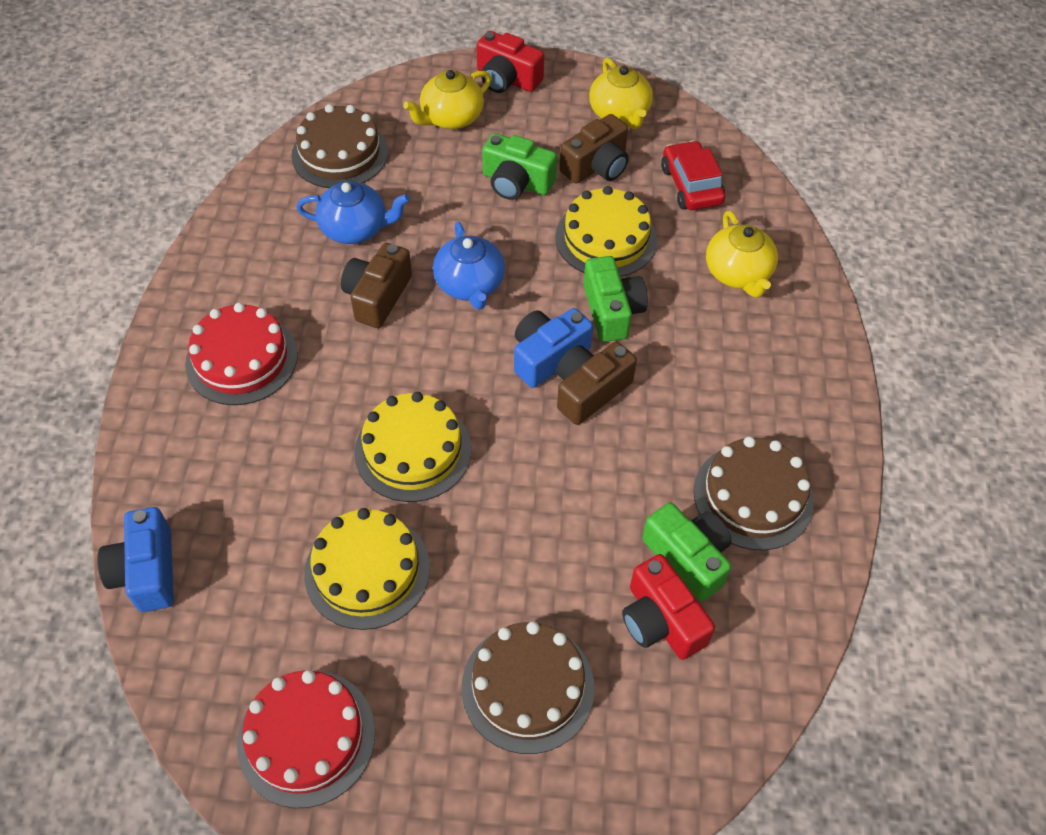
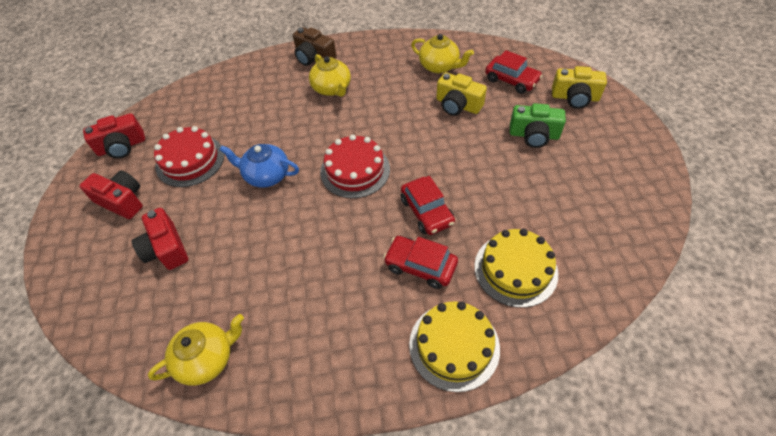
blue camera: 2 -> 0
blue teapot: 2 -> 1
brown cake: 3 -> 0
brown camera: 3 -> 1
green camera: 3 -> 1
red camera: 2 -> 3
red car: 1 -> 3
yellow cake: 3 -> 2
yellow camera: 0 -> 2

